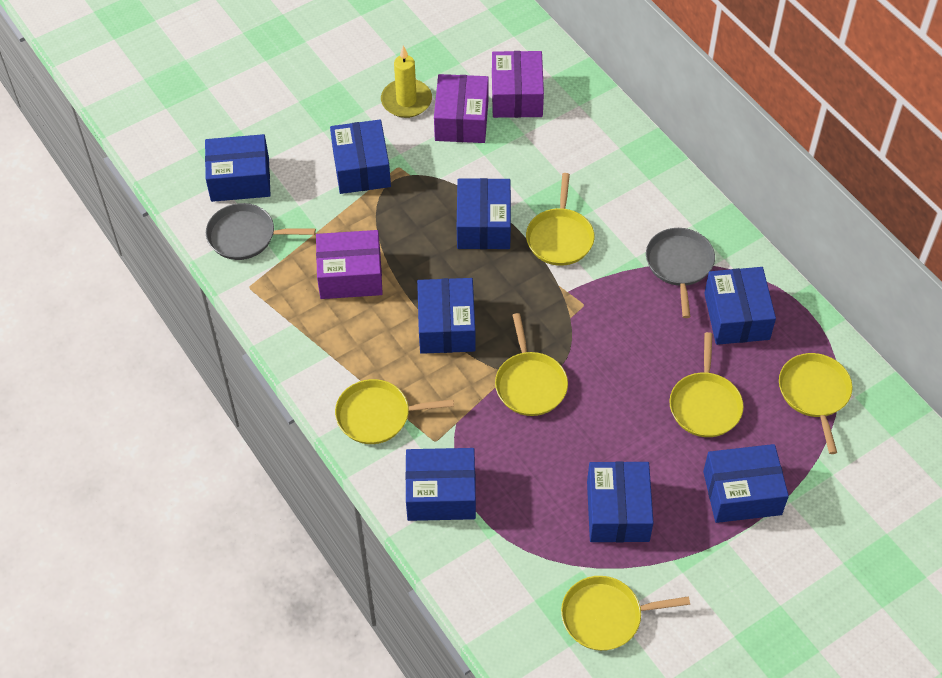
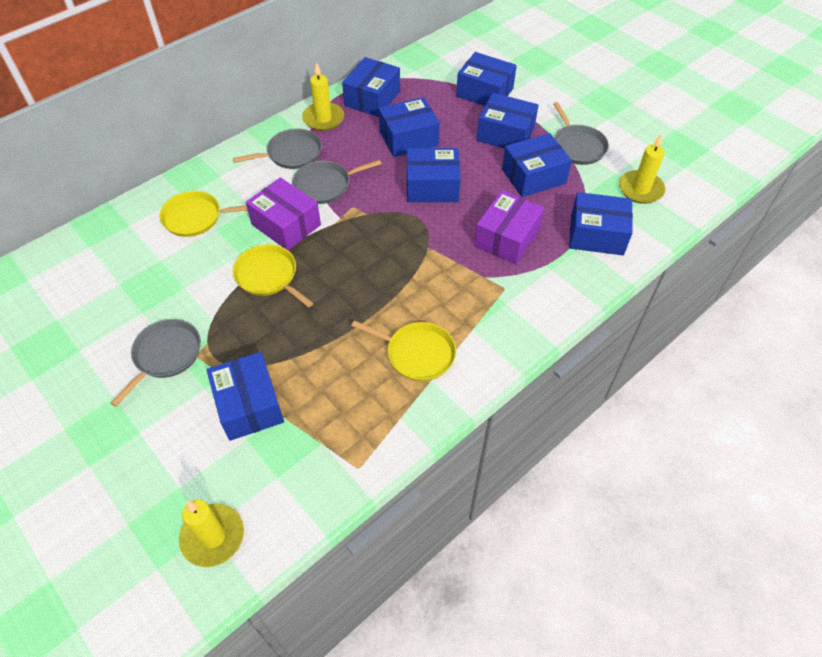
grey pan: 2 -> 4
purple box: 3 -> 2
yellow candle: 1 -> 3
yellow pan: 6 -> 3

